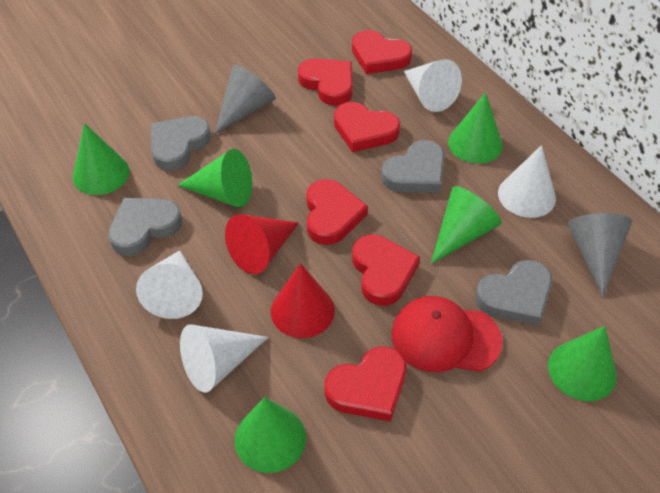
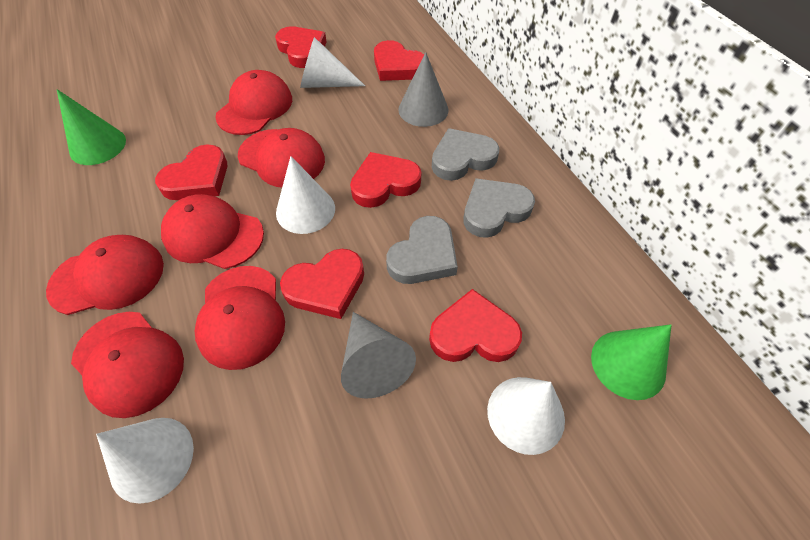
green cone: 6 -> 2
grey heart: 4 -> 3
red cap: 1 -> 6
red cone: 2 -> 0

